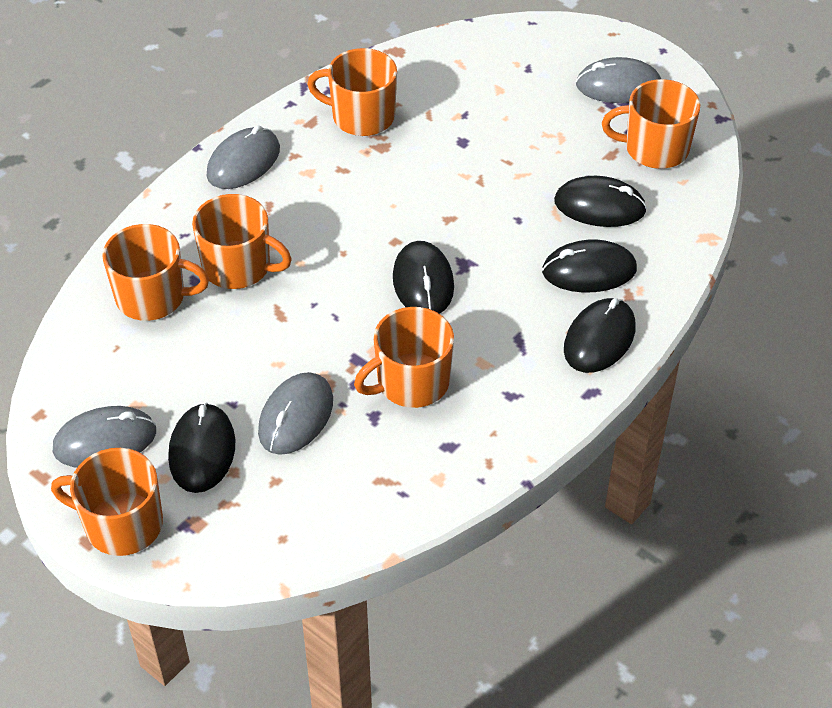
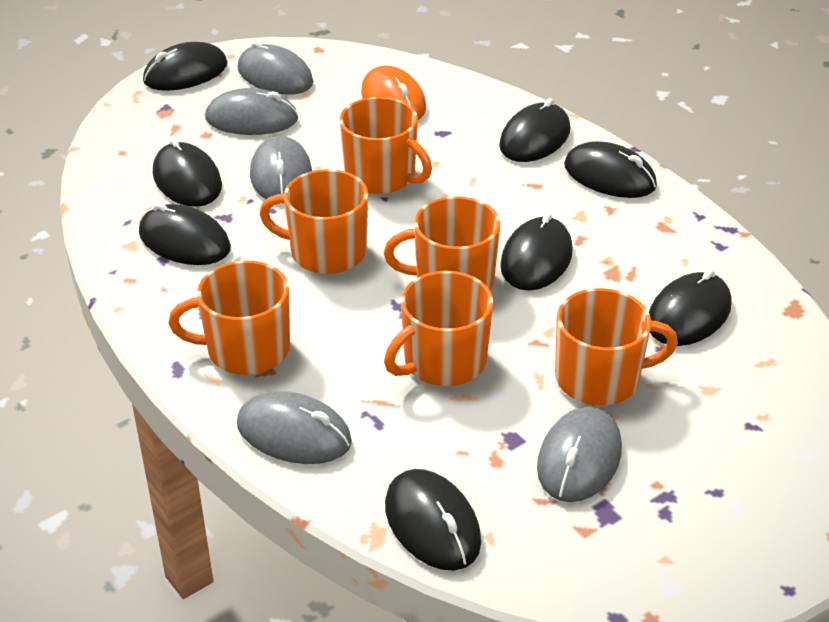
black mouse: 5 -> 8
grey mouse: 4 -> 5
orange mouse: 0 -> 1

